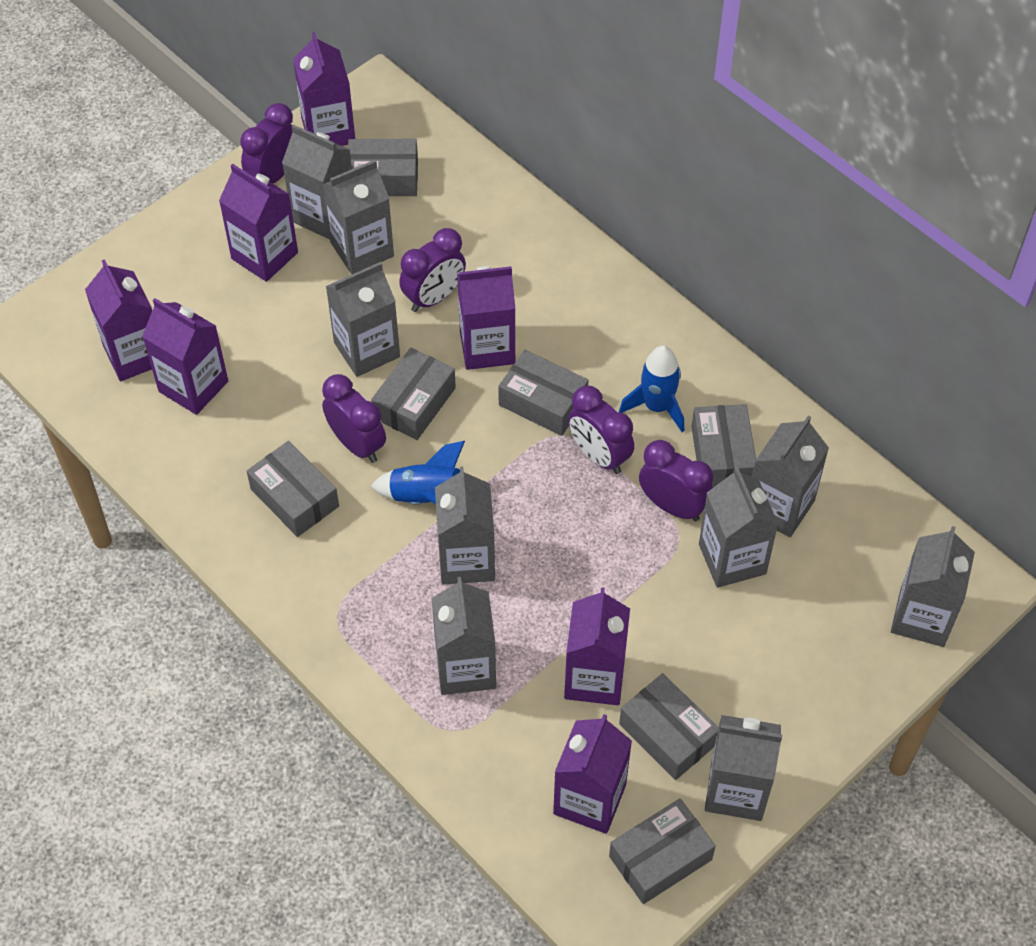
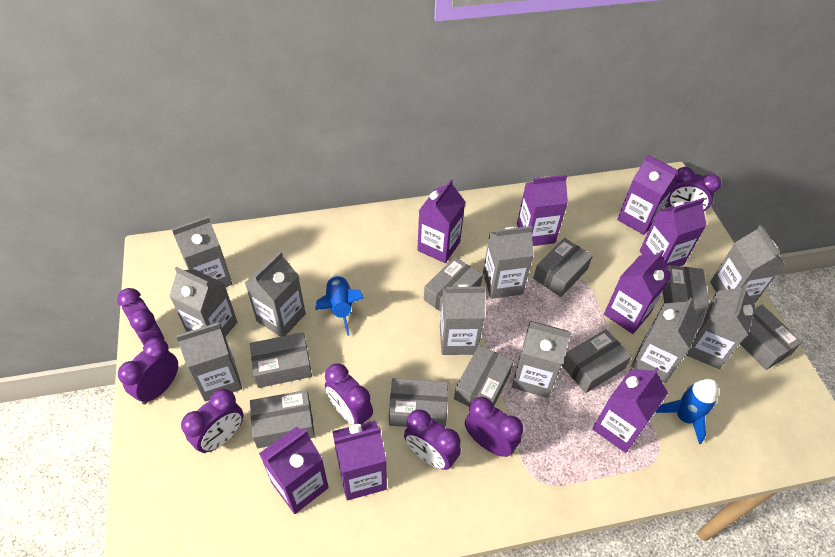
grey box: 7 -> 9
grey carton: 9 -> 10
purple carton: 7 -> 8
purple clock: 5 -> 7

